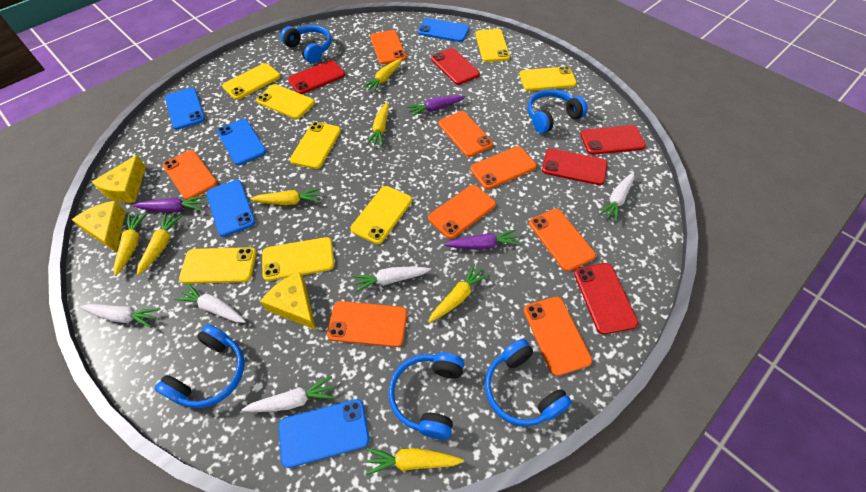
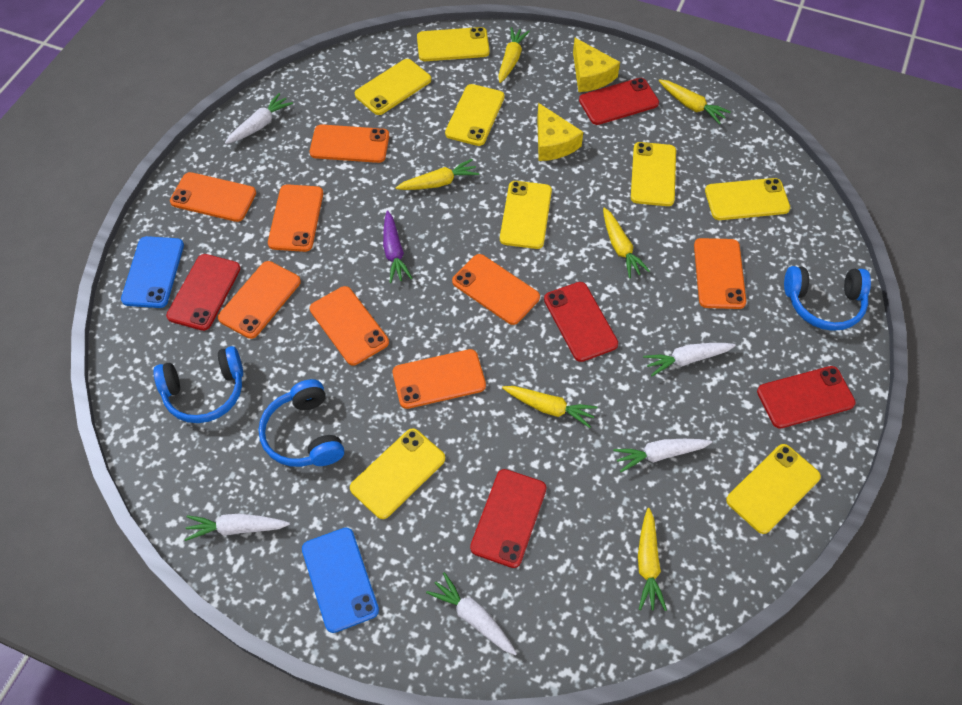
blue headphones: 5 -> 3
blue phone: 5 -> 2
purple carrot: 3 -> 1
yellow carrot: 7 -> 6
yellow cheese: 3 -> 2

